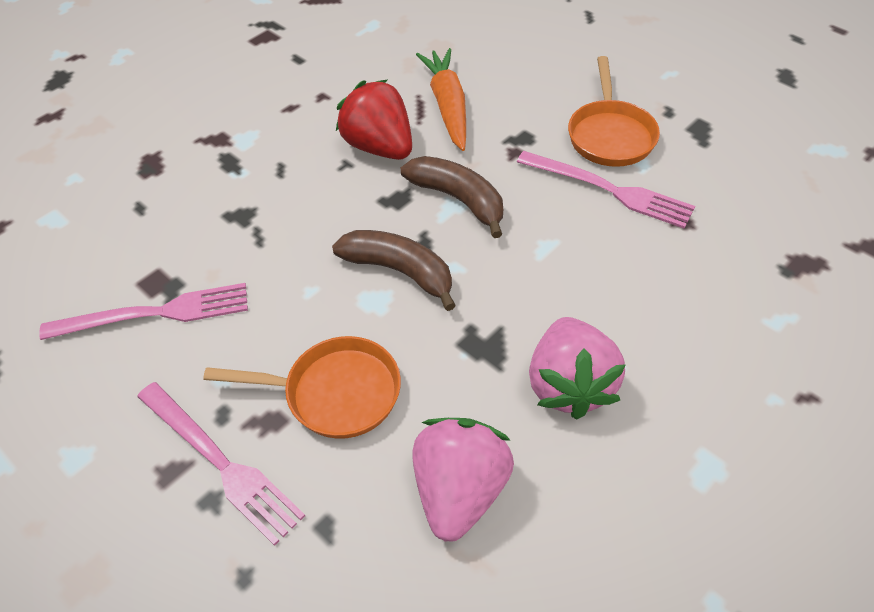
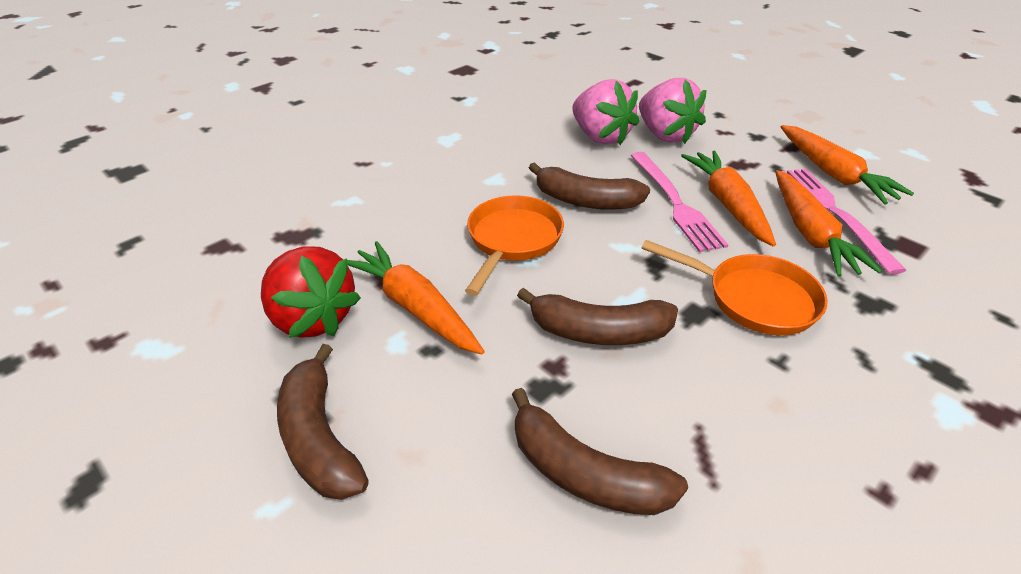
brown banana: 2 -> 4
orange carrot: 1 -> 4
pink fork: 3 -> 2

